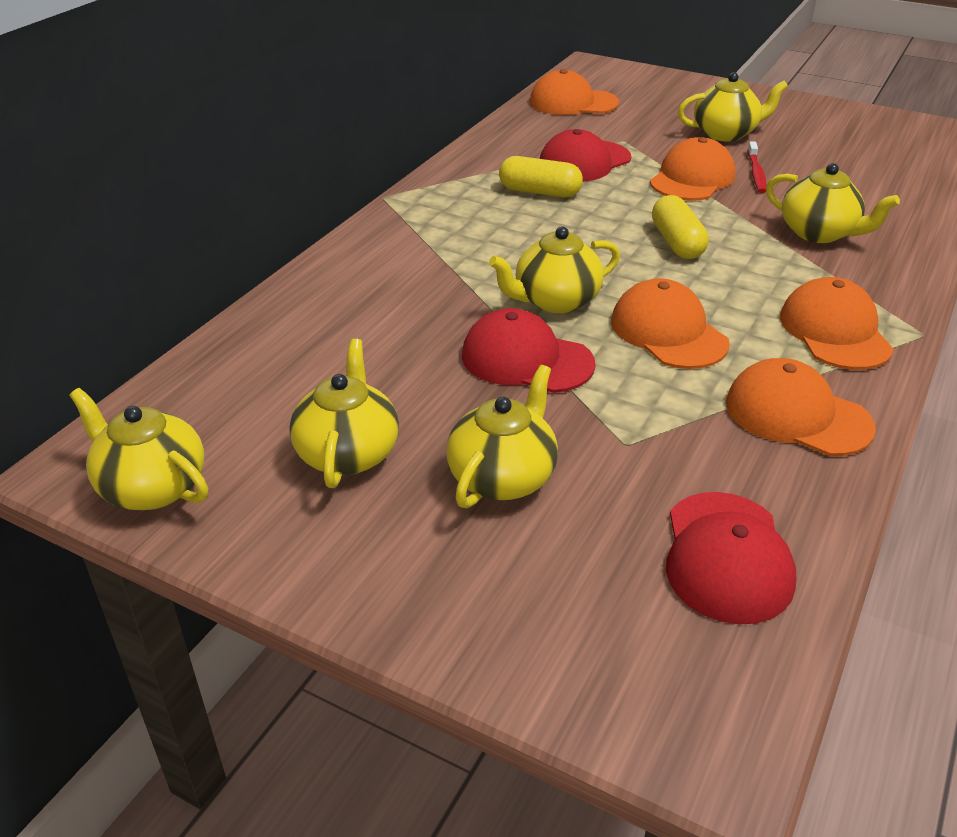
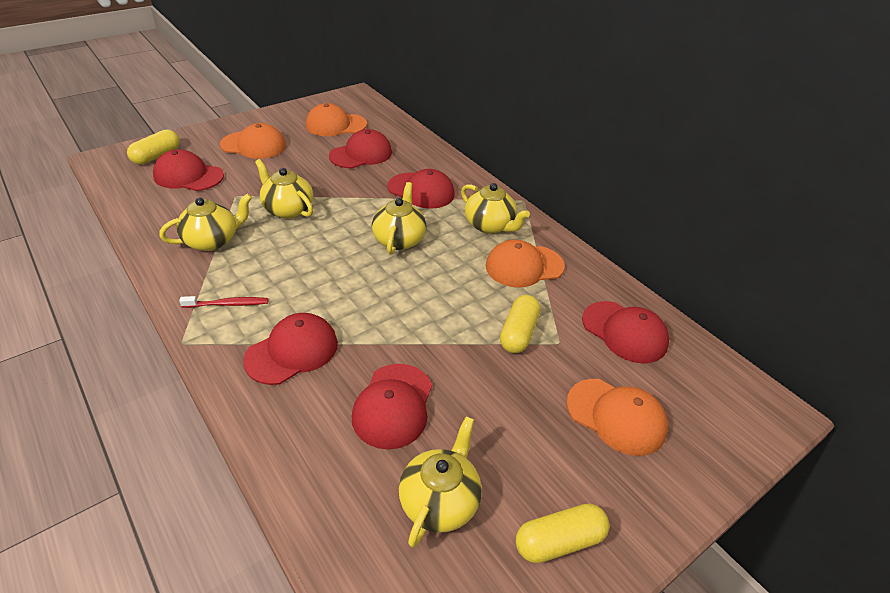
orange cap: 5 -> 4
red cap: 3 -> 6
yellow capsule: 2 -> 3
yellow teapot: 6 -> 5

